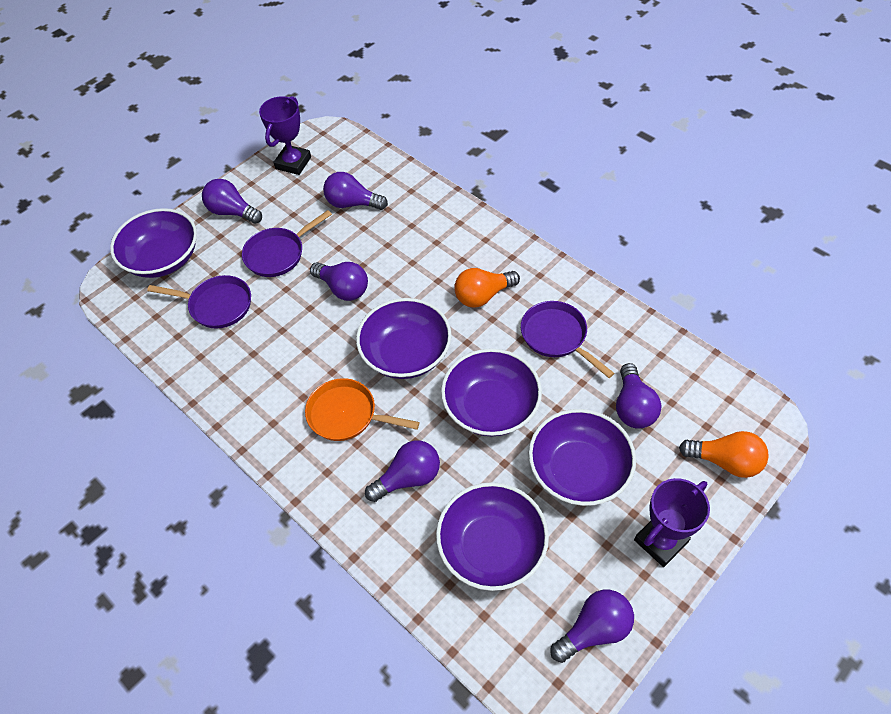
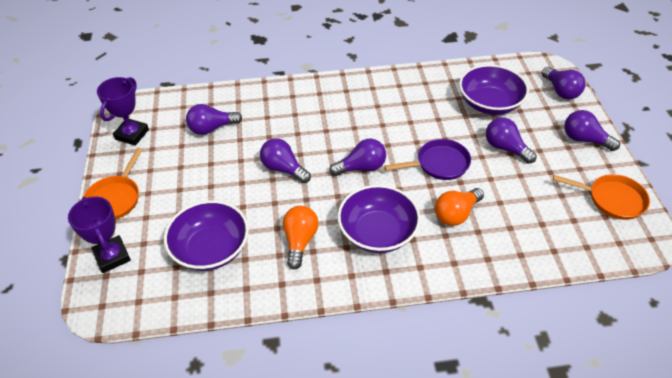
orange pan: 1 -> 2
purple bowl: 5 -> 3
purple pan: 3 -> 1

